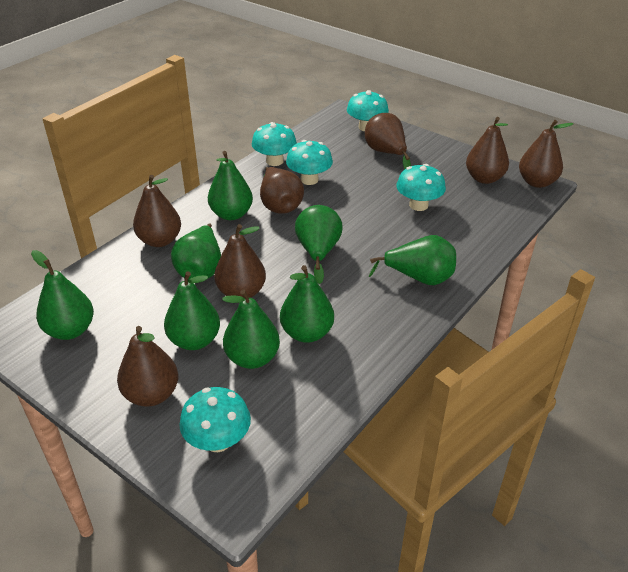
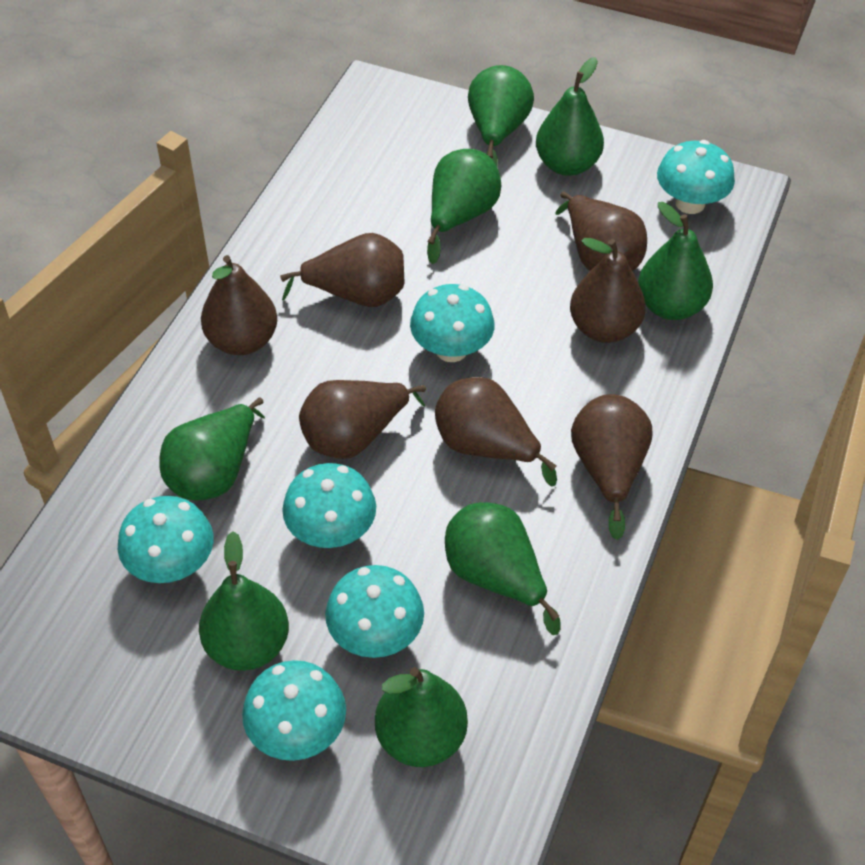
turquoise mushroom: 5 -> 6

